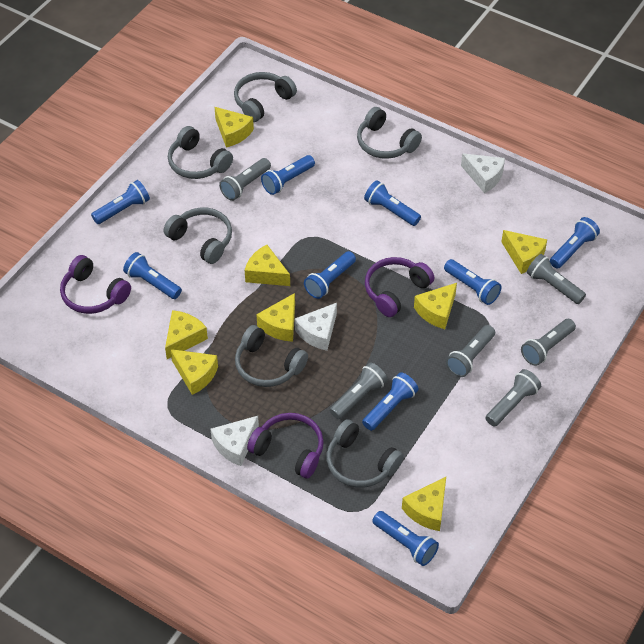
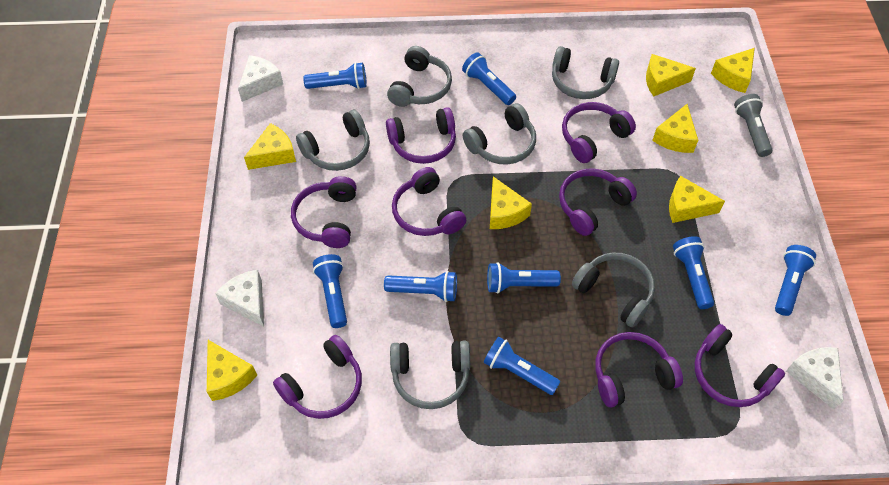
blue flashlight: 9 -> 8
grey flashlight: 6 -> 1
purple headphones: 3 -> 8
yellow cheese: 8 -> 7

